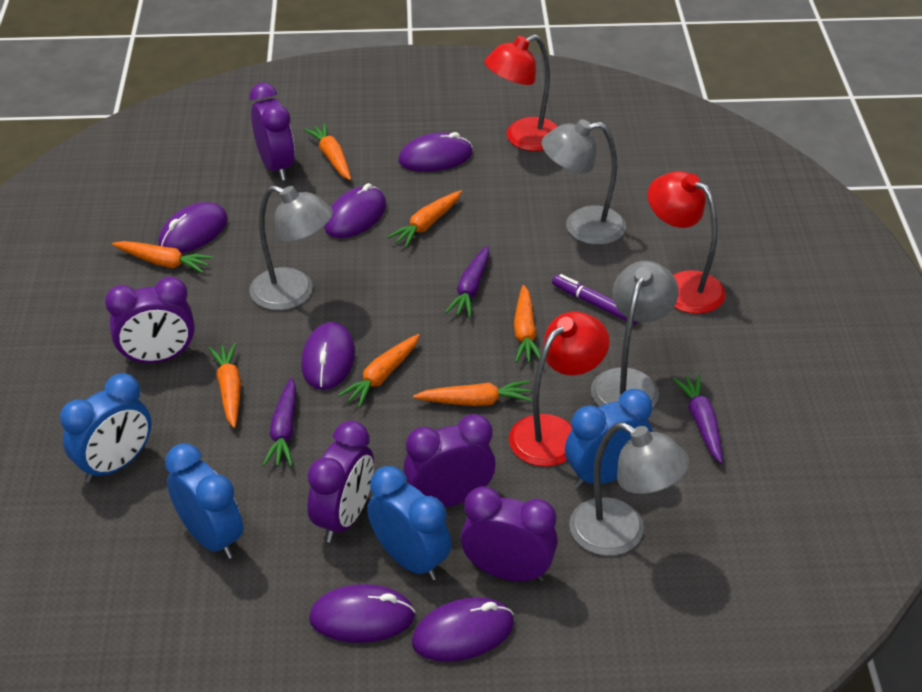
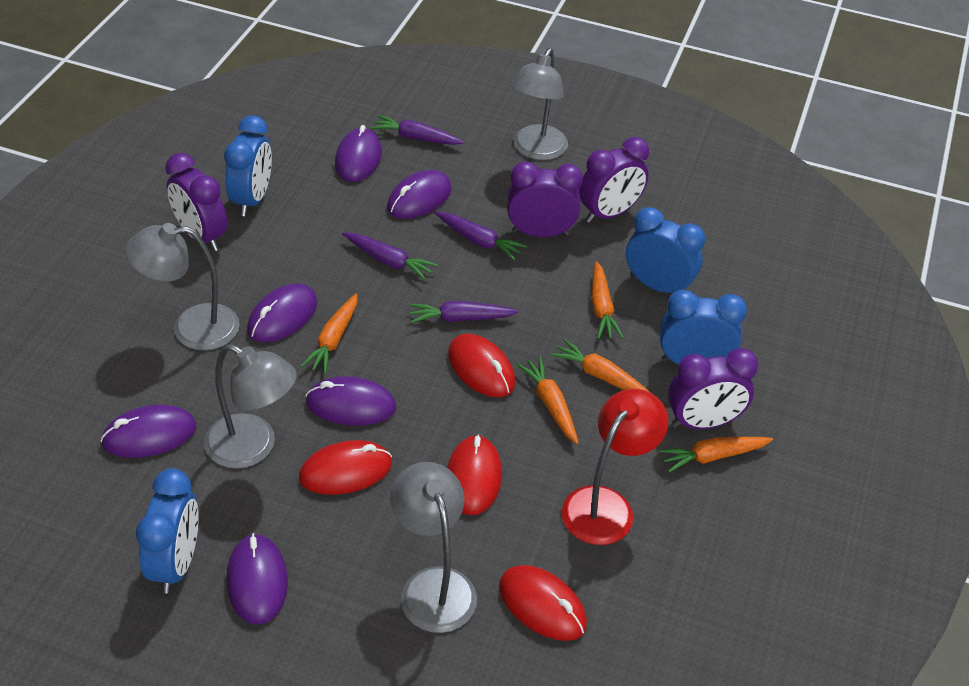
orange carrot: 7 -> 5
purple carrot: 3 -> 4
purple clock: 5 -> 4
purple marker: 1 -> 0
red lamp: 3 -> 1
red mouse: 0 -> 4

